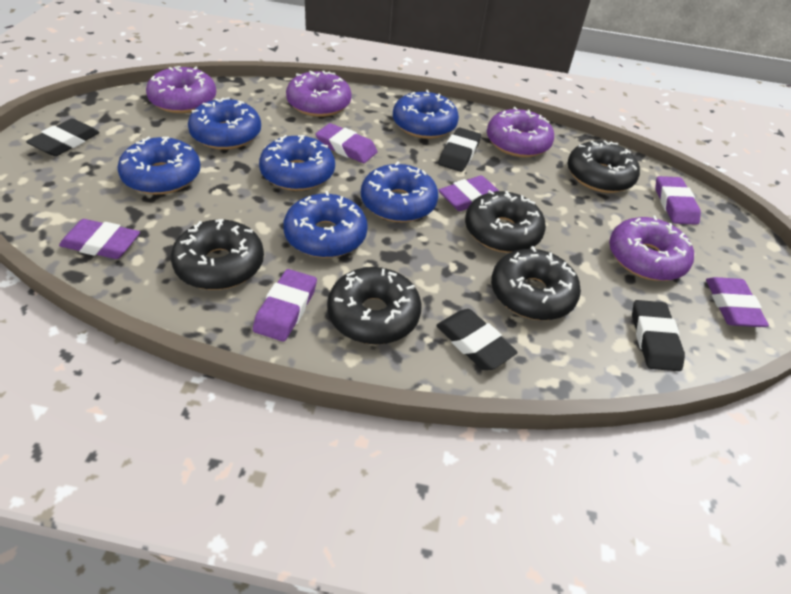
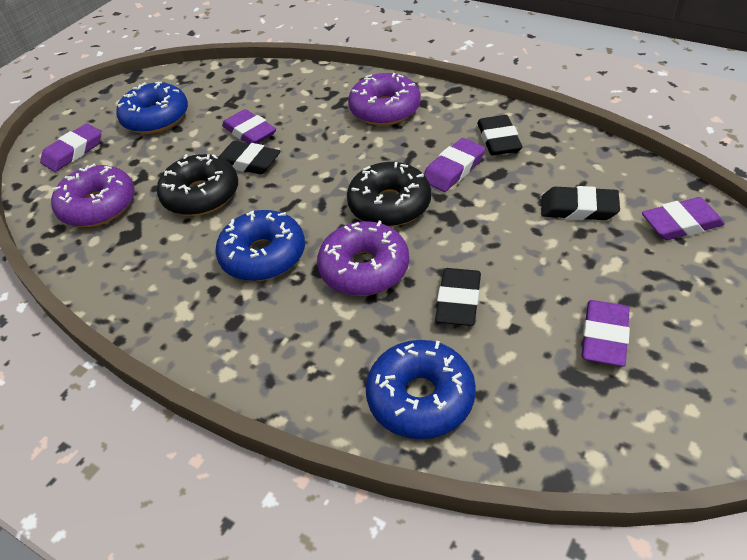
black donut: 5 -> 2
blue donut: 6 -> 3
purple donut: 4 -> 3
purple eraser: 6 -> 5

